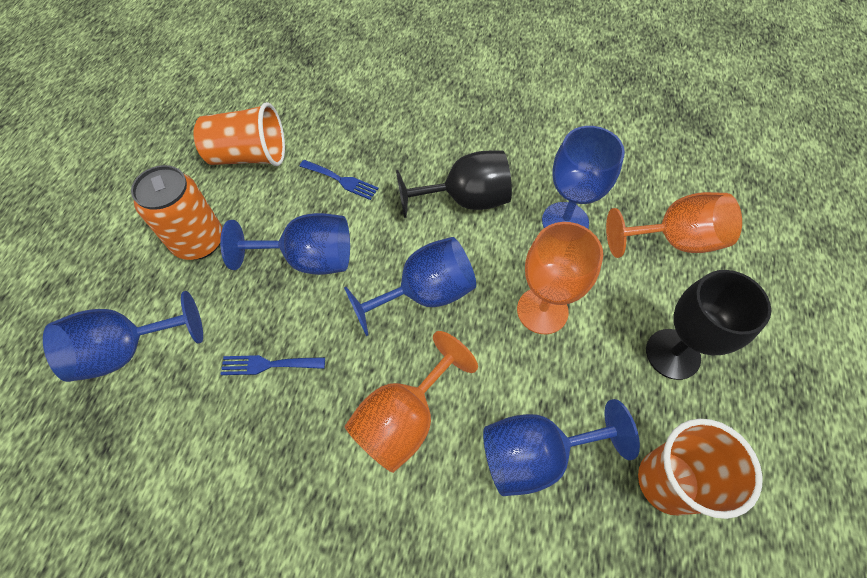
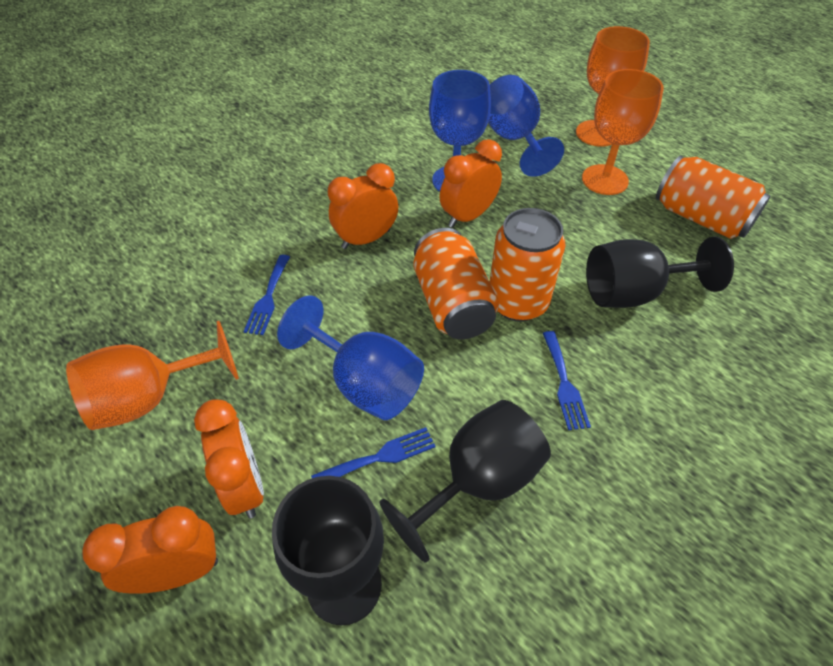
black goblet: 2 -> 3
blue fork: 2 -> 3
blue goblet: 5 -> 3
orange can: 1 -> 3
orange clock: 0 -> 4
orange cup: 2 -> 0

